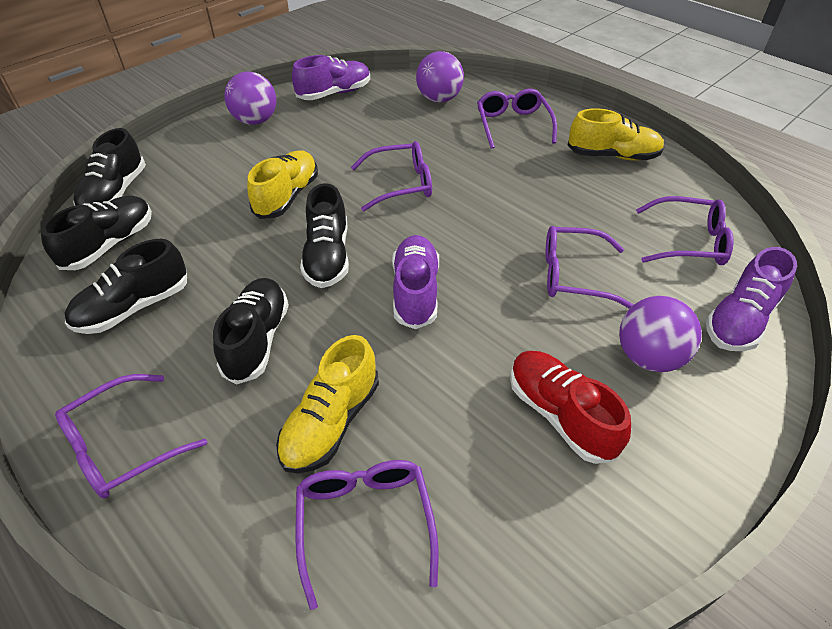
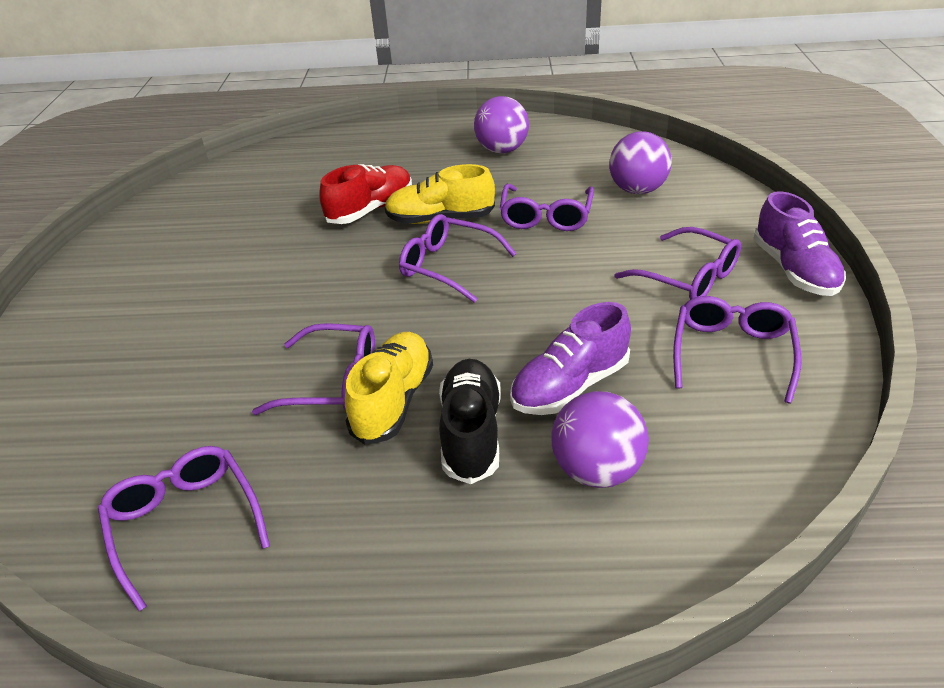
black shoe: 5 -> 1
purple shoe: 3 -> 2
yellow shoe: 3 -> 2

